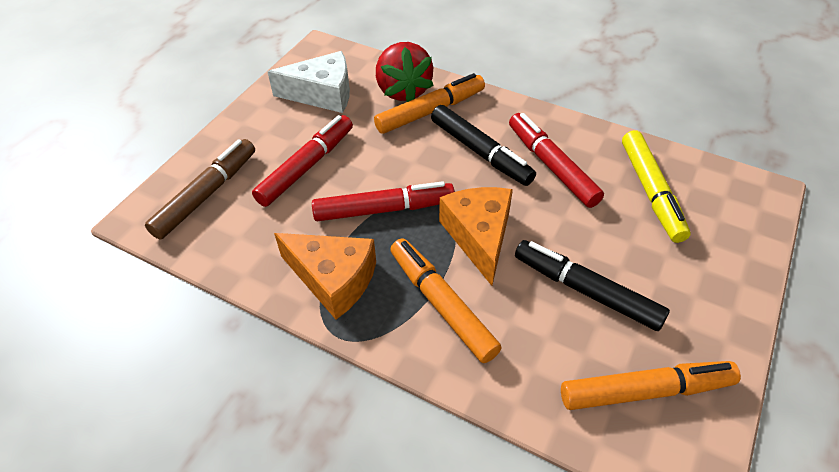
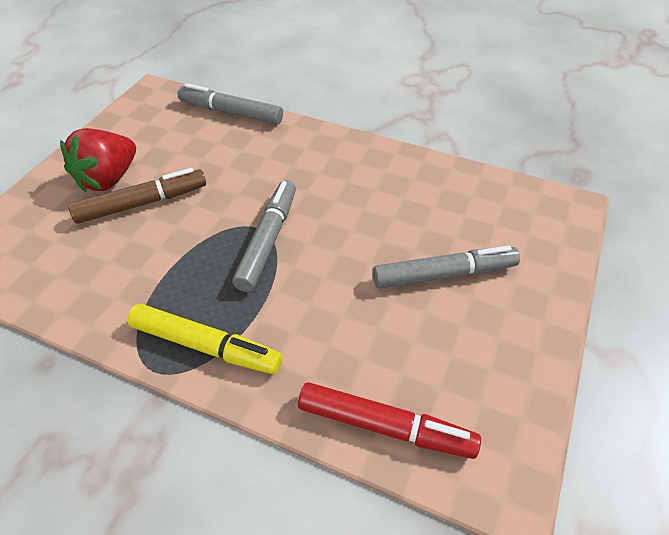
black marker: 2 -> 0
grey marker: 0 -> 3
orange cheese: 2 -> 0
orange marker: 3 -> 0
red marker: 3 -> 1
white cheese: 1 -> 0

